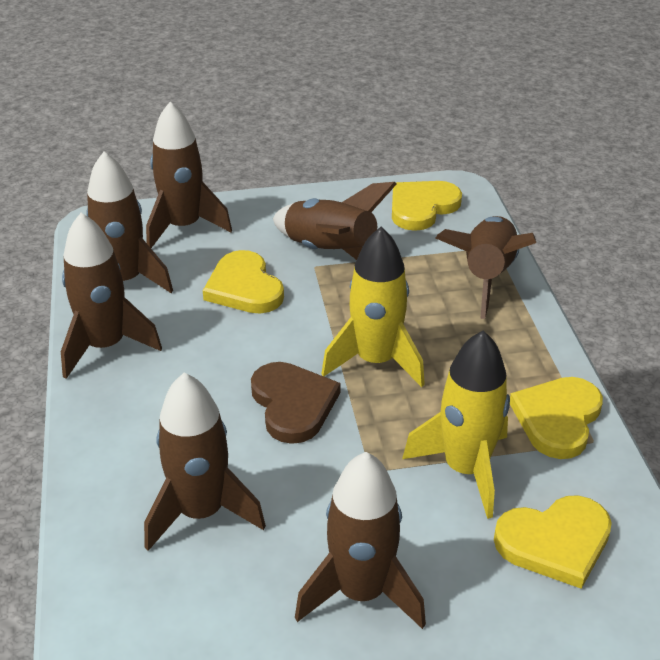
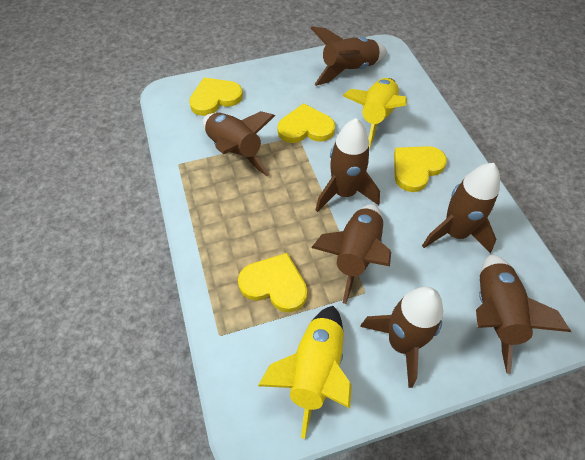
brown heart: 1 -> 0

